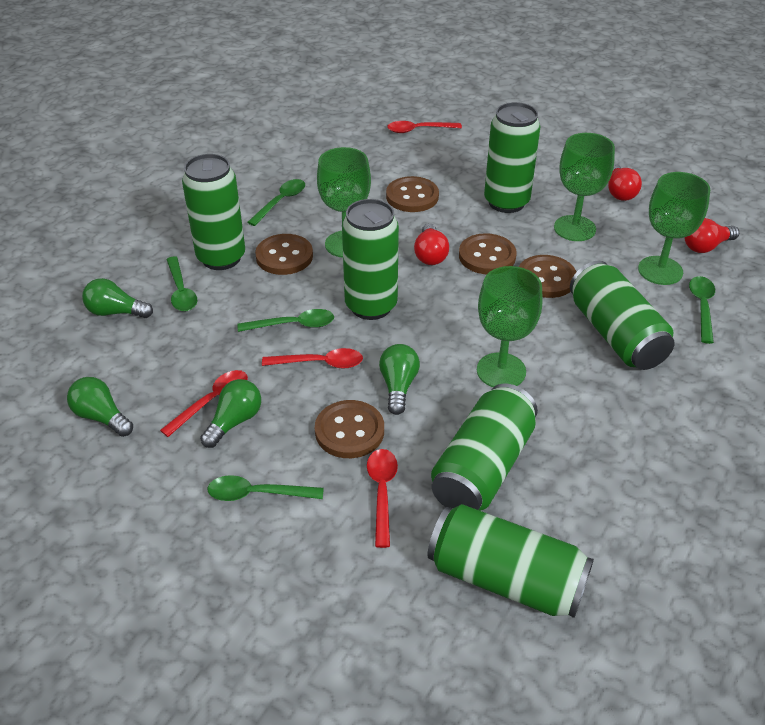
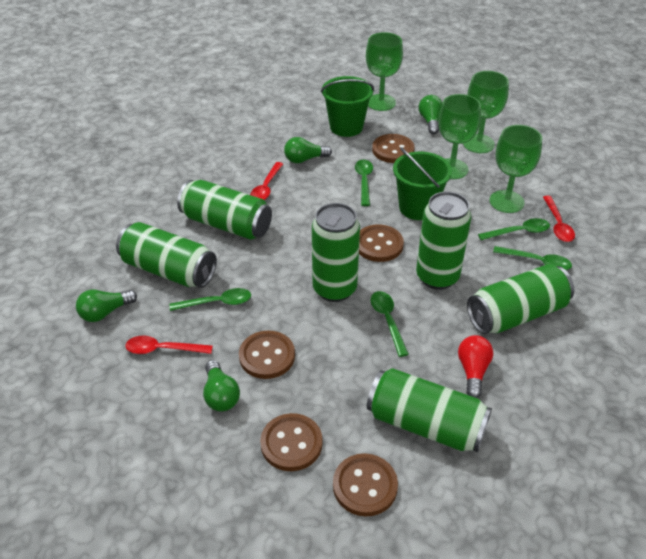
green bucket: 0 -> 2
red light bulb: 3 -> 1
red spoon: 4 -> 3

